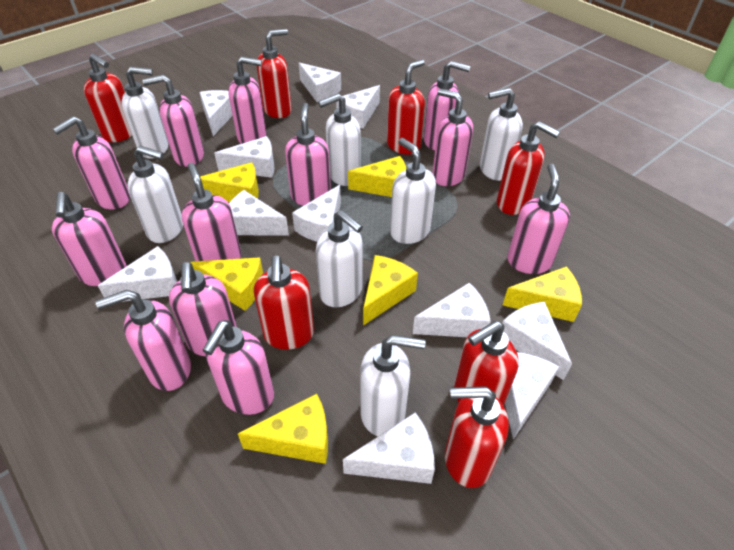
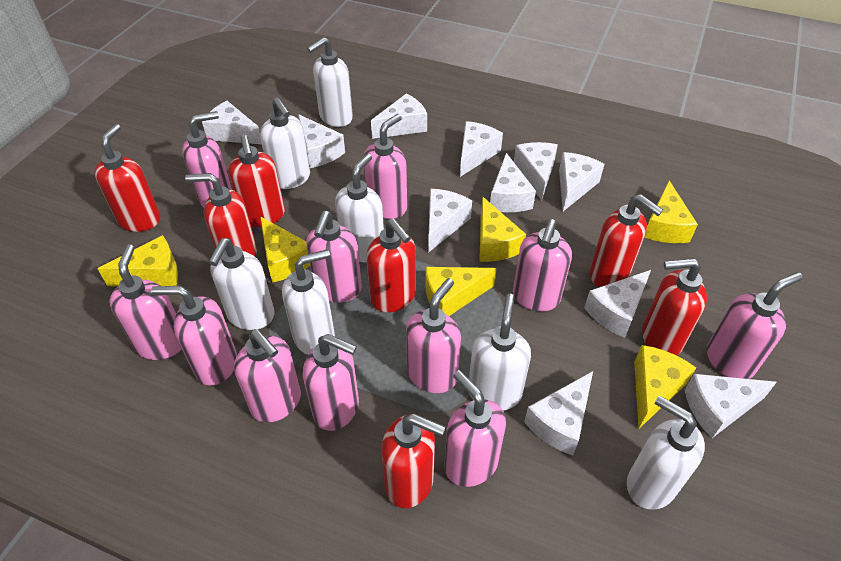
pink soap dispenser: 12 -> 11

